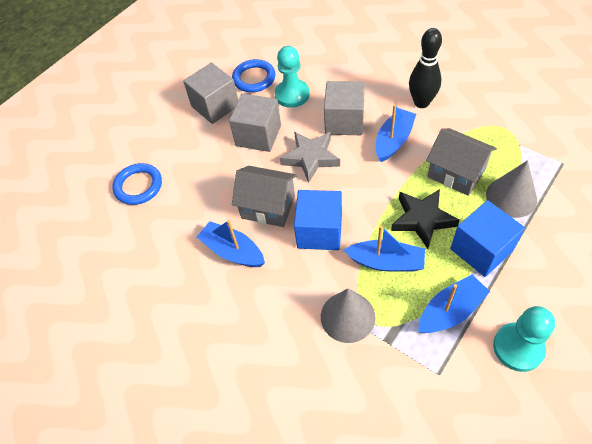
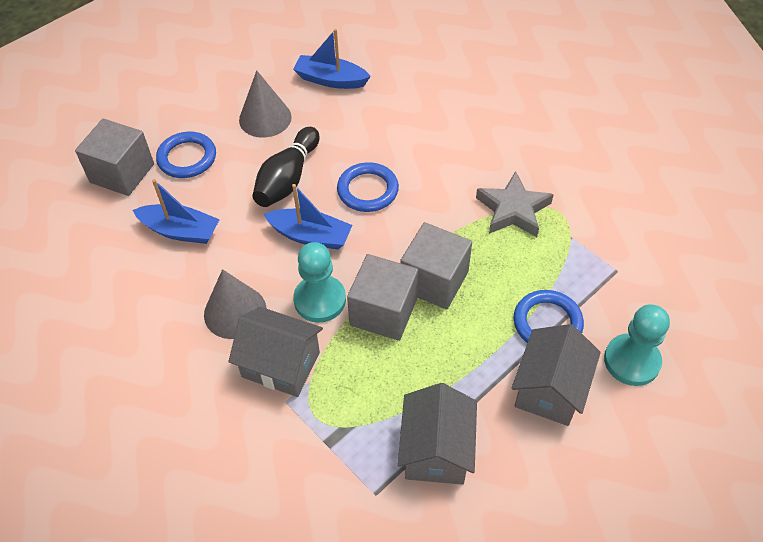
black star: 1 -> 0
blue boat: 4 -> 3
blue cube: 2 -> 0
blue ring: 2 -> 3
grey house: 2 -> 3

